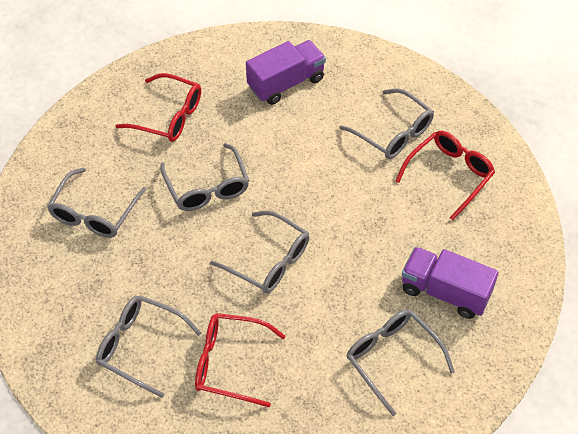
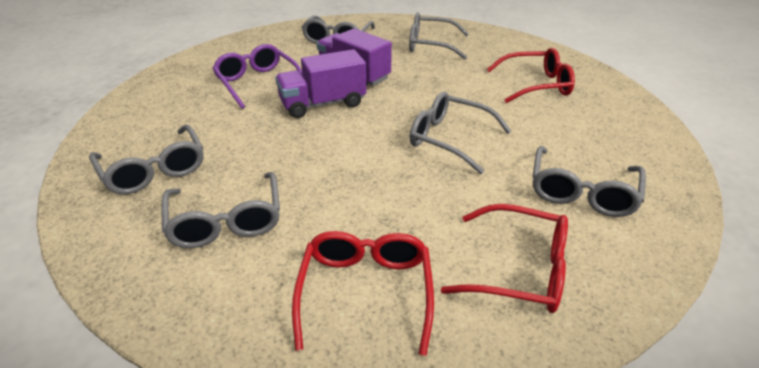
purple glasses: 0 -> 1

